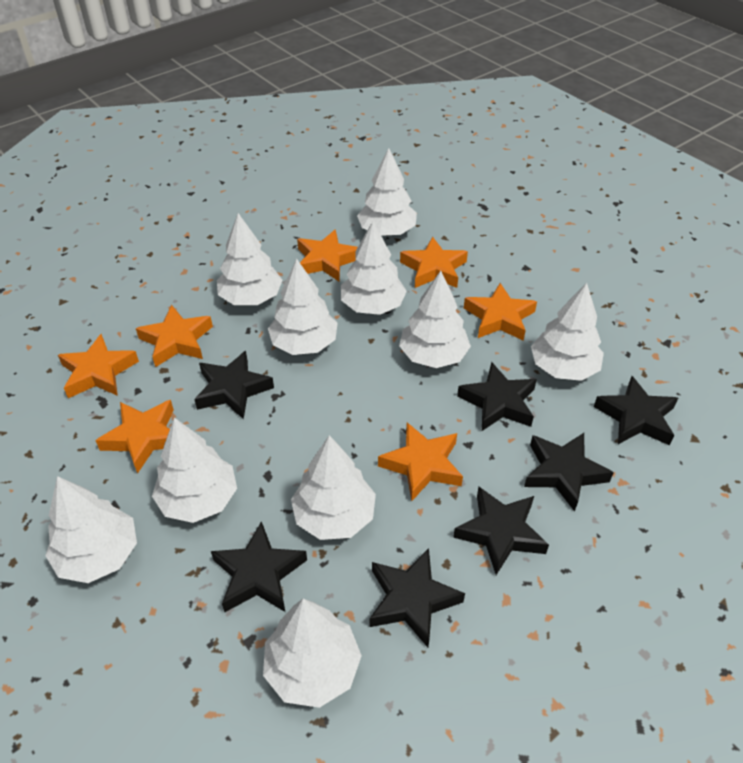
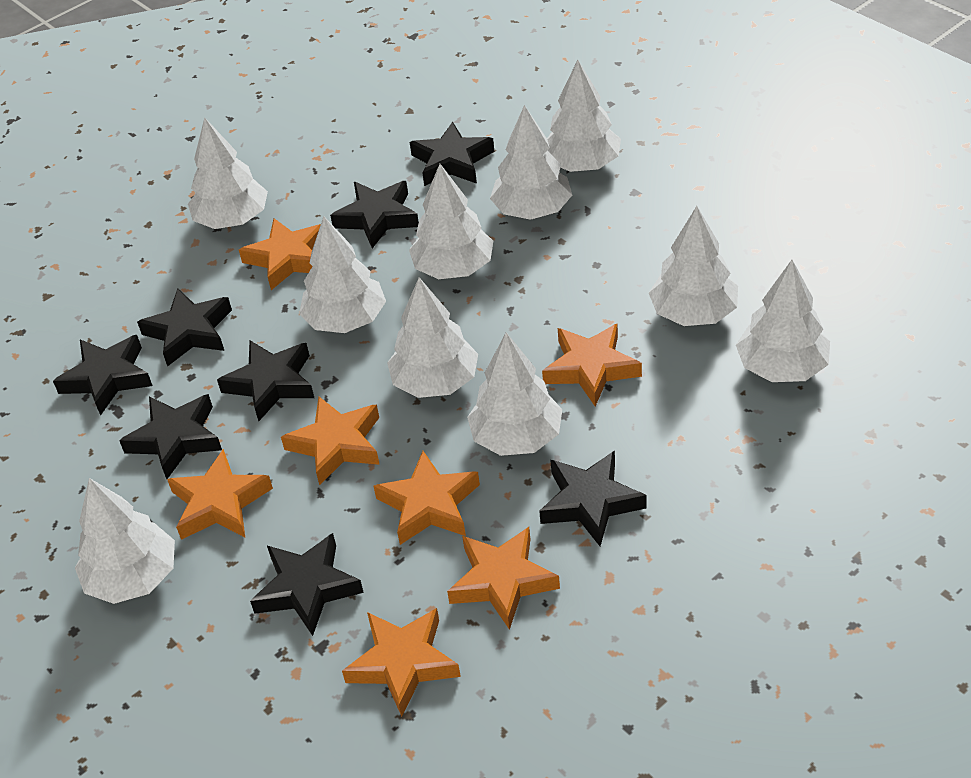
black star: 7 -> 8

